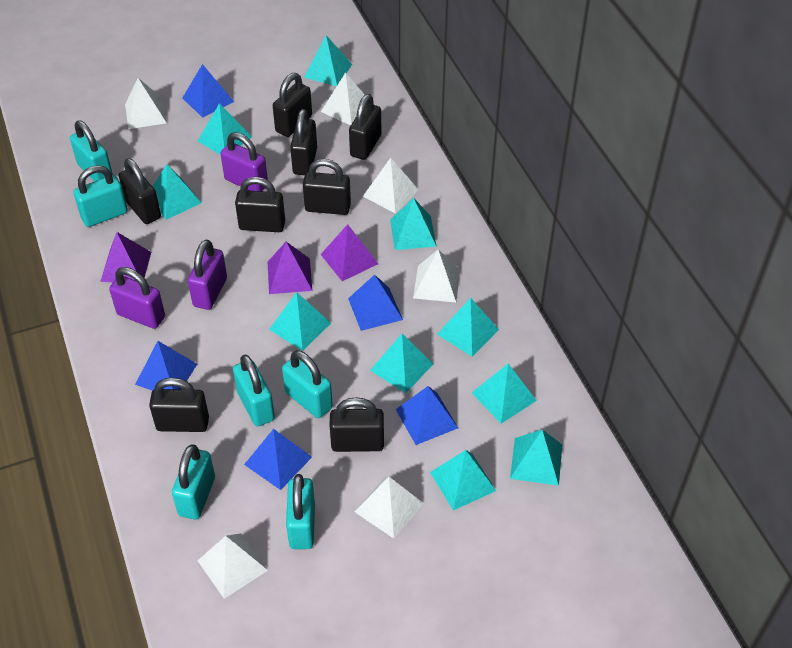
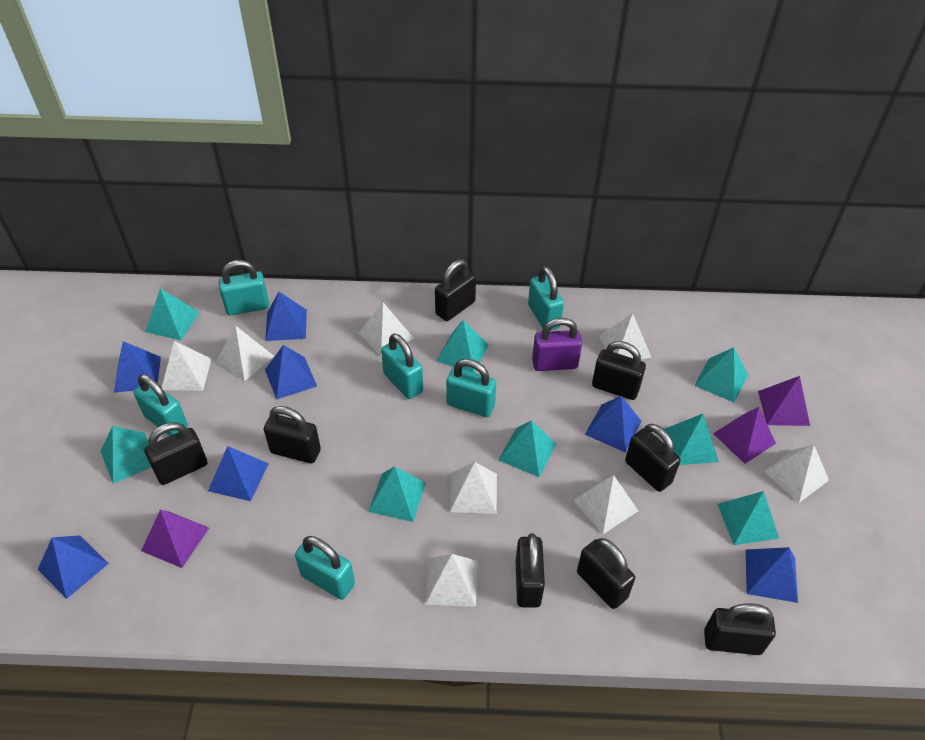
blue pyramid: 5 -> 7
purple padlock: 3 -> 1
turquoise pyramid: 10 -> 8
white pyramid: 6 -> 8

